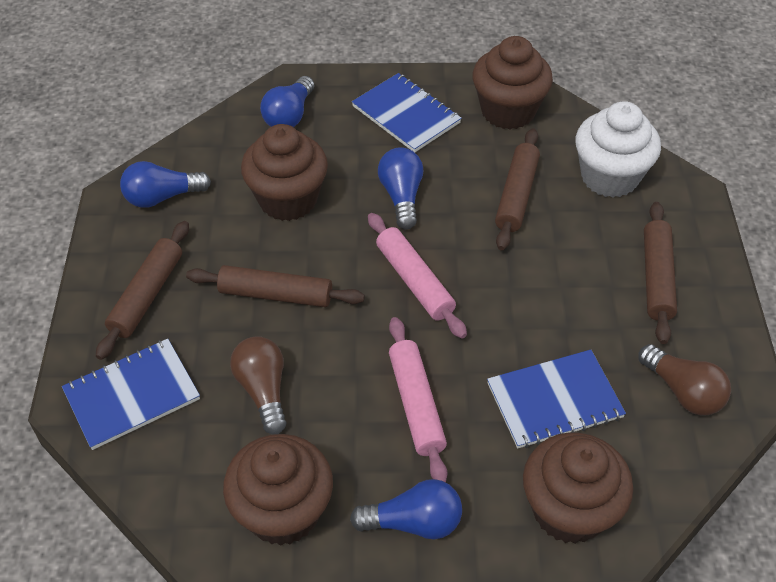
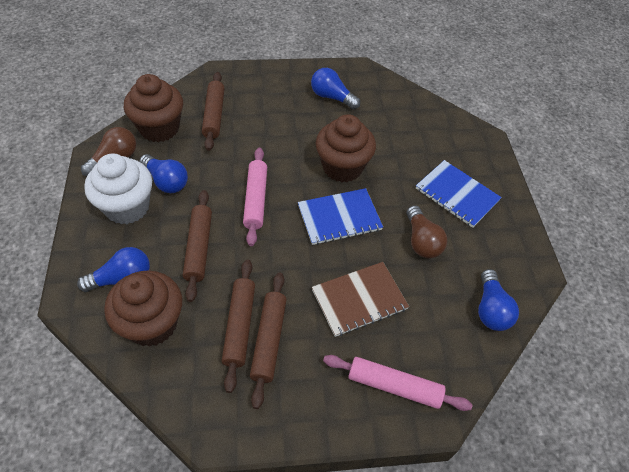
blue notebook: 3 -> 2
brown cupcake: 4 -> 3
brown notebook: 0 -> 1

